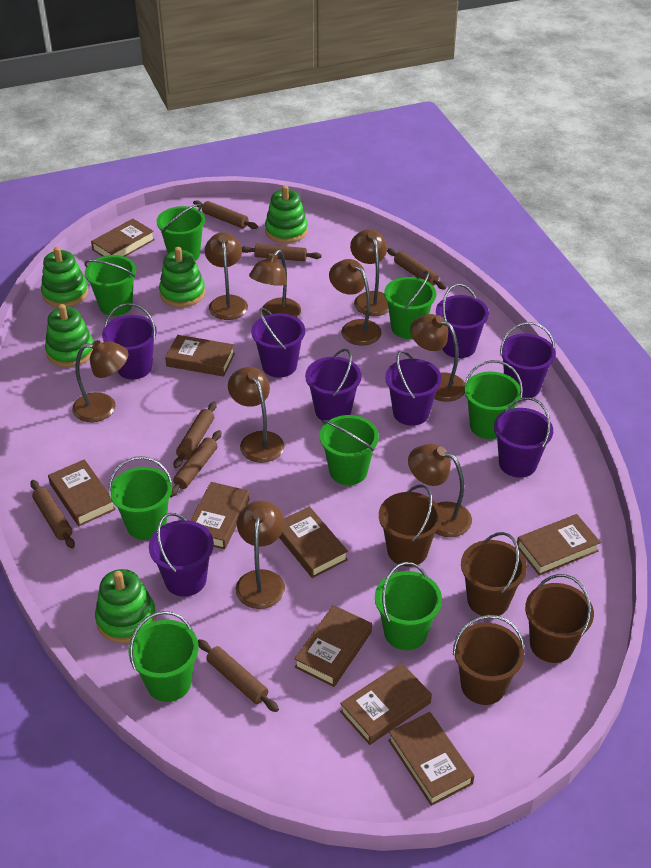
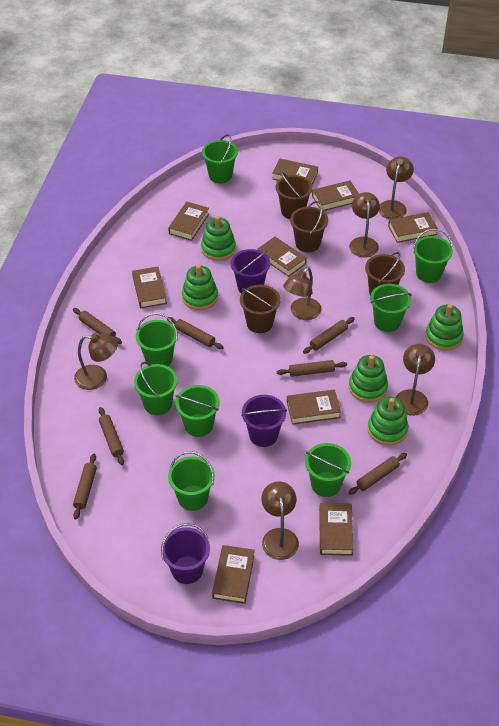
brown lamp: 9 -> 6
purple bucket: 8 -> 3

